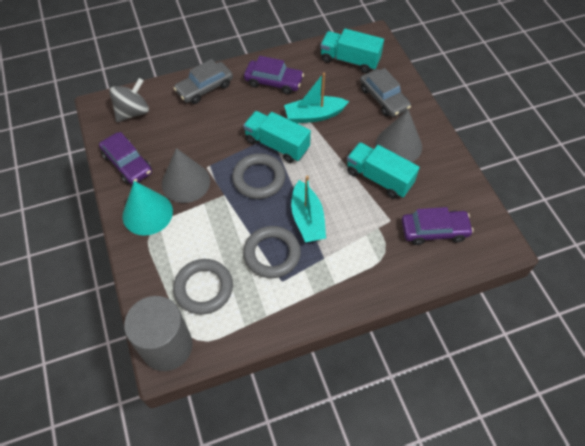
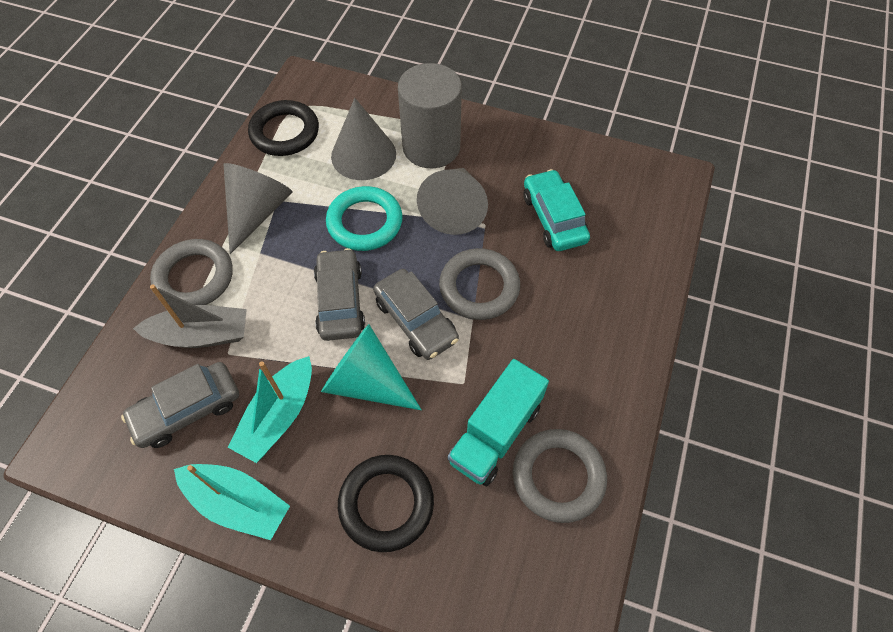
black ring: 0 -> 2
grey boat: 0 -> 1
grey car: 2 -> 3
grey cone: 2 -> 3
grey spinning top: 1 -> 0
purple car: 3 -> 0
turquoise car: 0 -> 1
turquoise ring: 0 -> 1
turquoise truck: 3 -> 1

